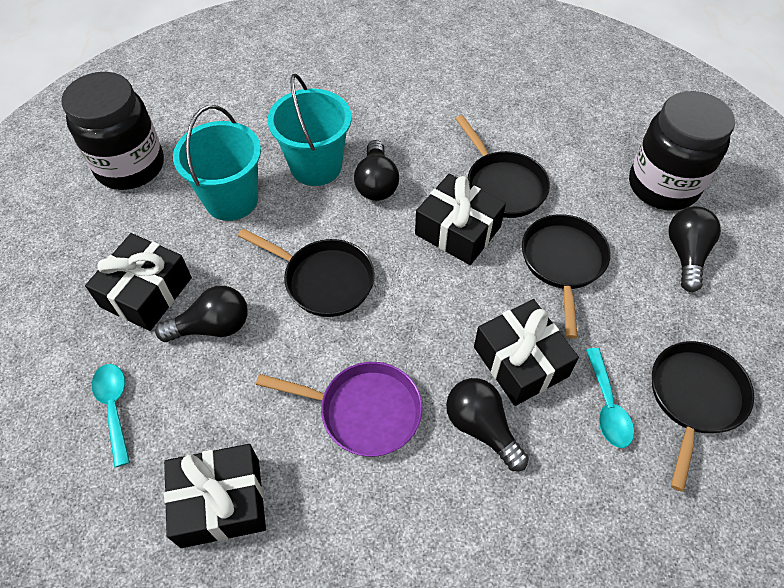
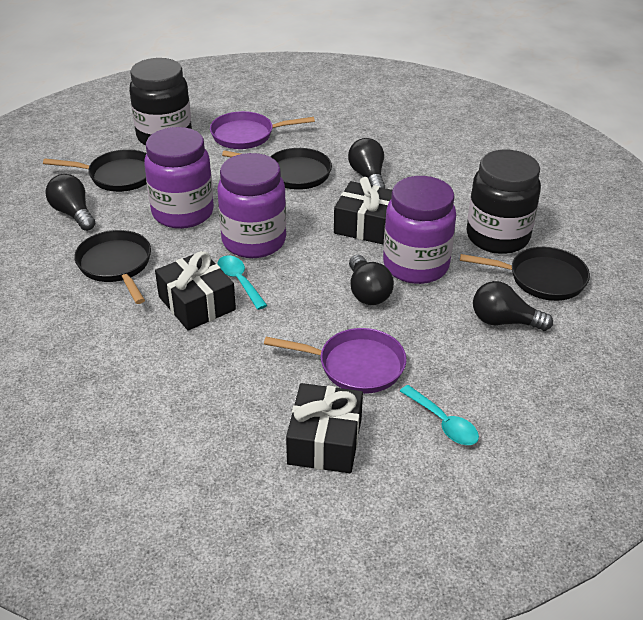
black gift: 4 -> 3
purple jar: 0 -> 3
purple pan: 1 -> 2
turquoise bucket: 2 -> 0

